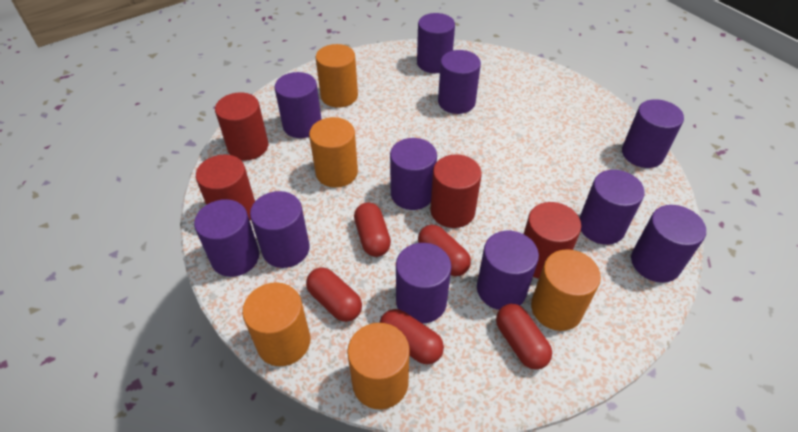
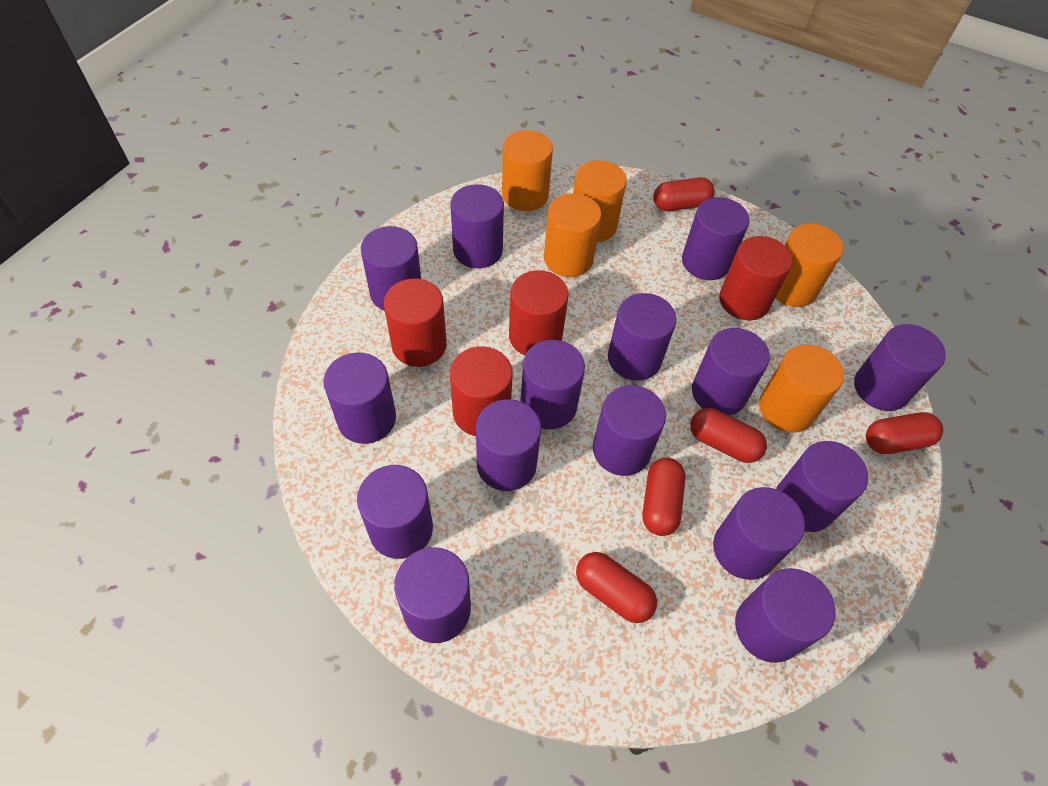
purple cylinder: 11 -> 15

